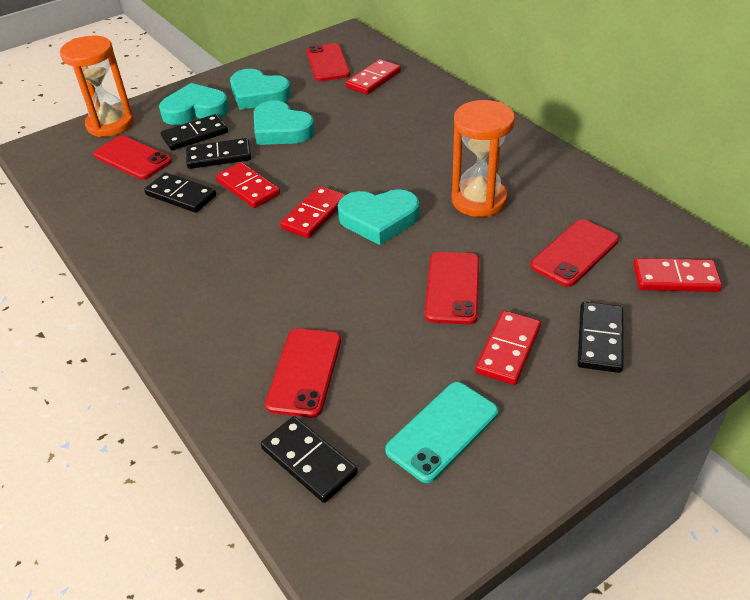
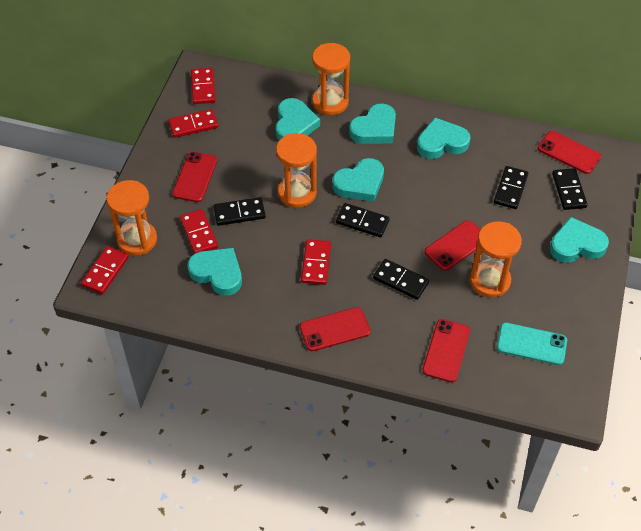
orange hourglass: 2 -> 4
turquoise heart: 4 -> 6

